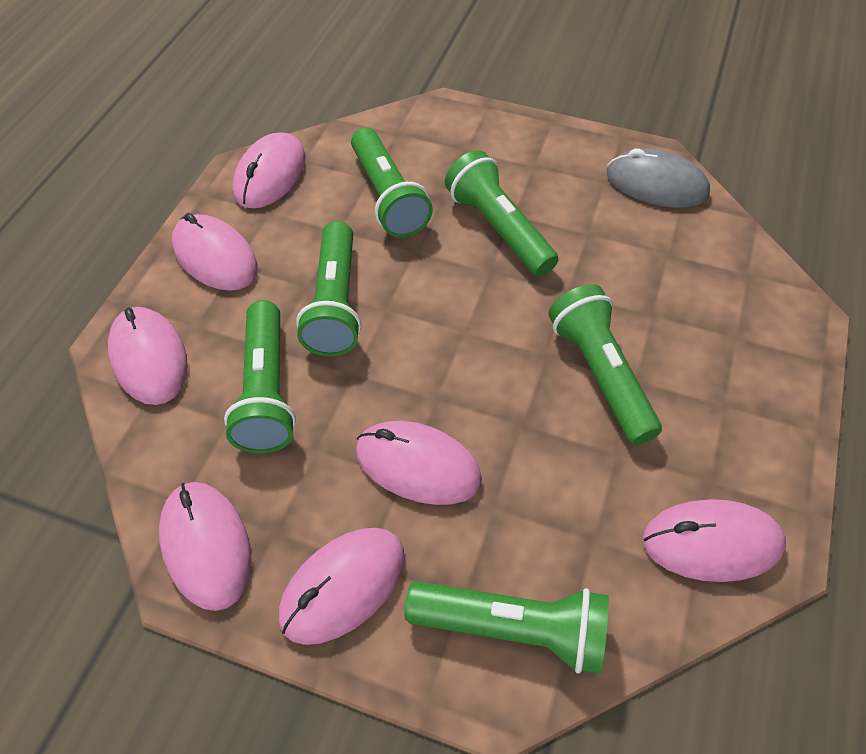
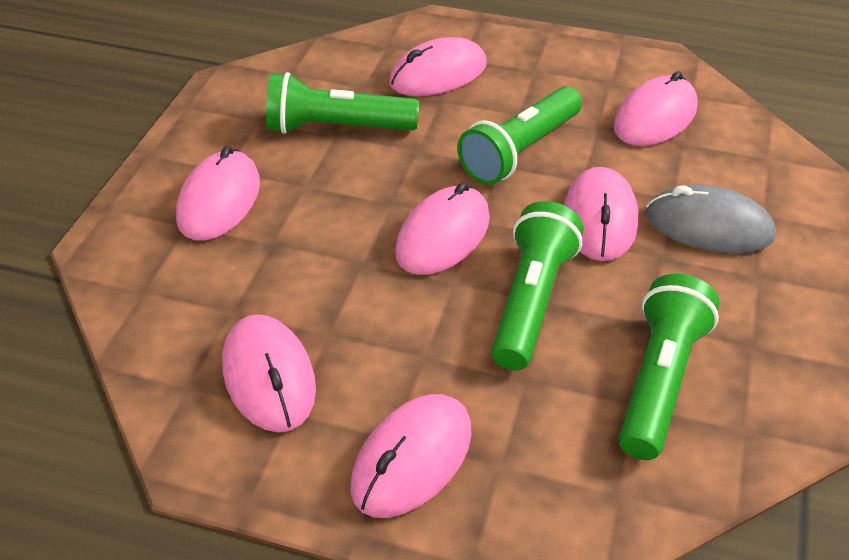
green flashlight: 6 -> 4

